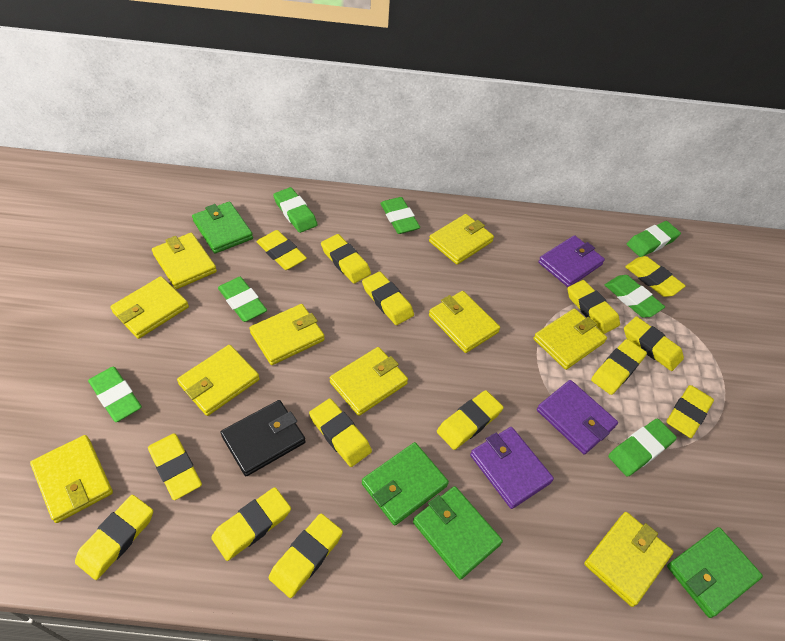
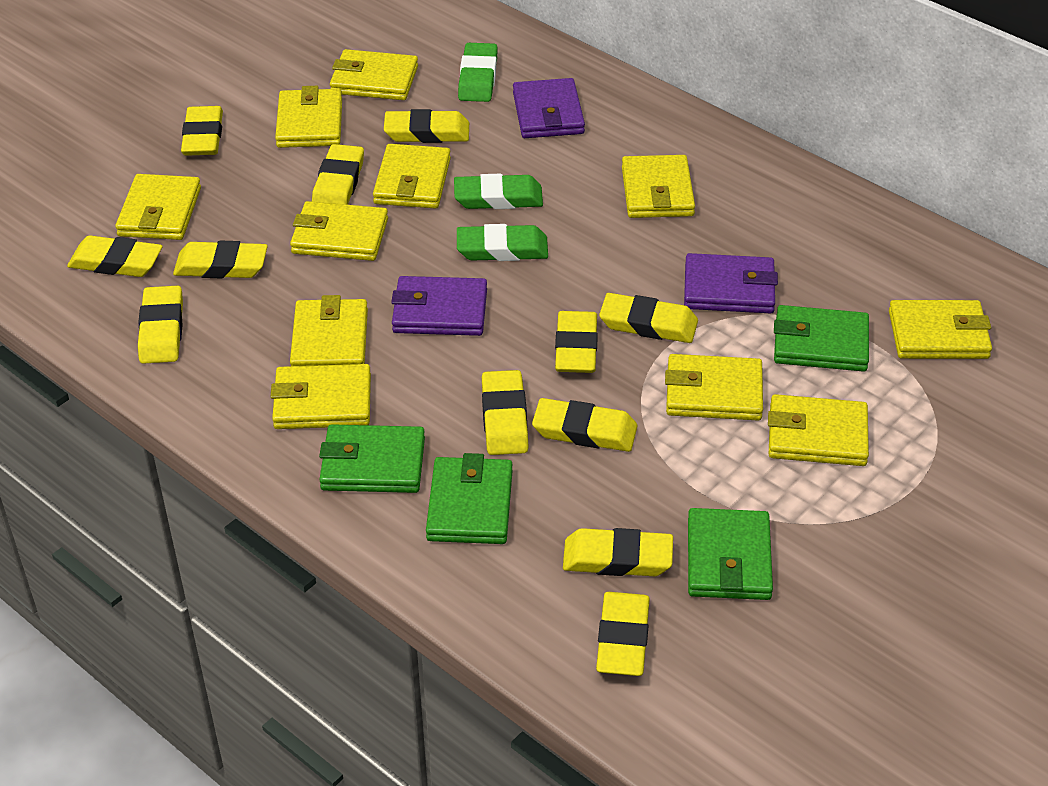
black wallet: 1 -> 0
green eraser: 7 -> 3
yellow eraser: 14 -> 12
yellow wallet: 10 -> 11

